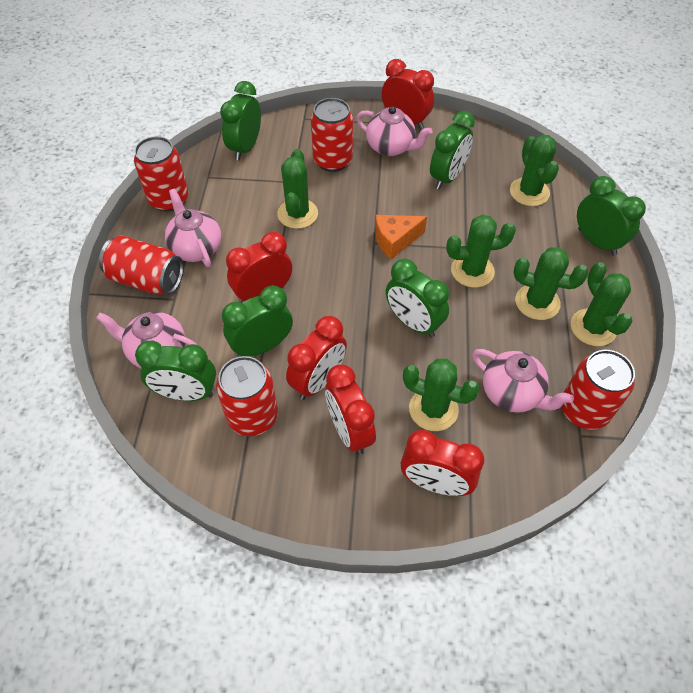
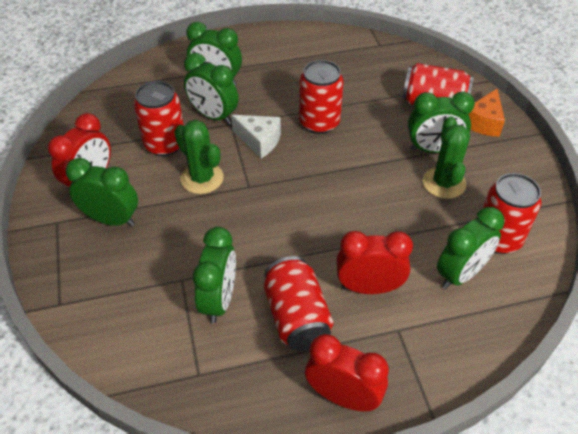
green cactus: 6 -> 2
pink teapot: 4 -> 0
red clock: 5 -> 3
white cheese: 0 -> 1

